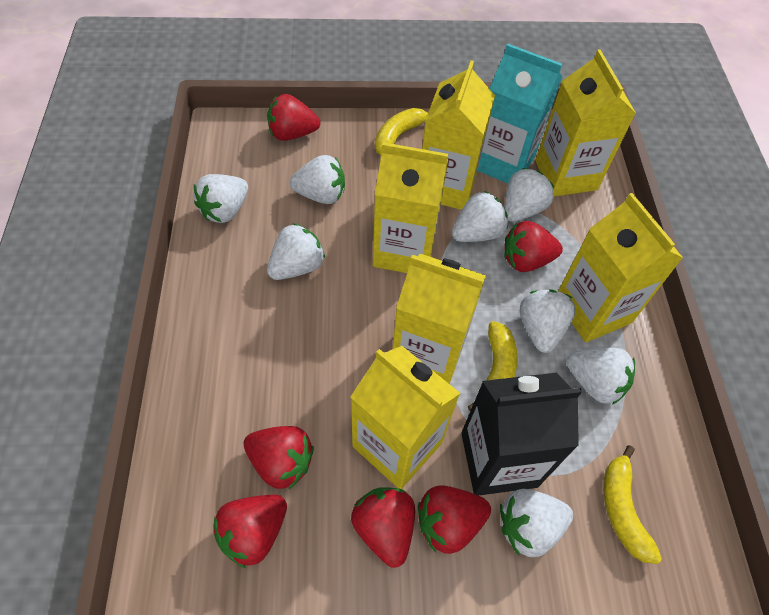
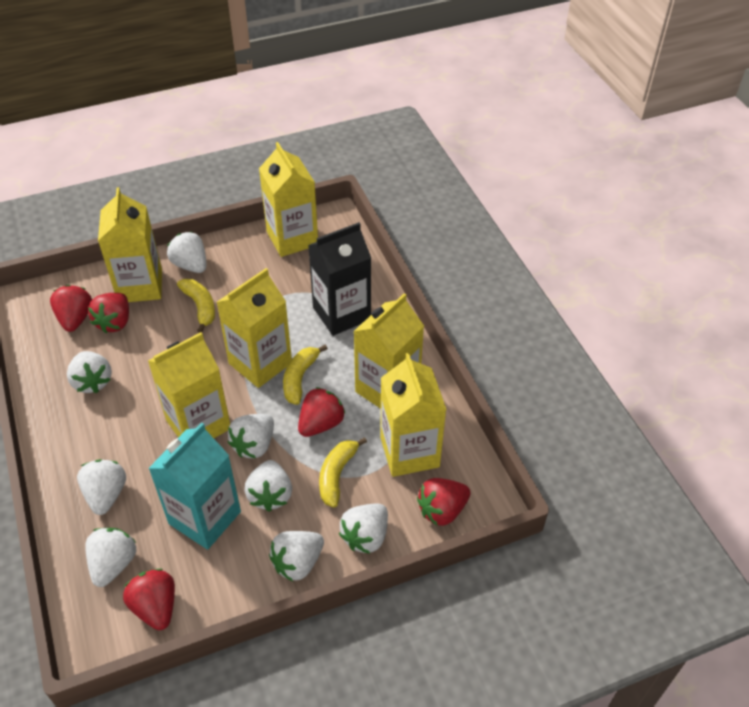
red strawberry: 6 -> 5

